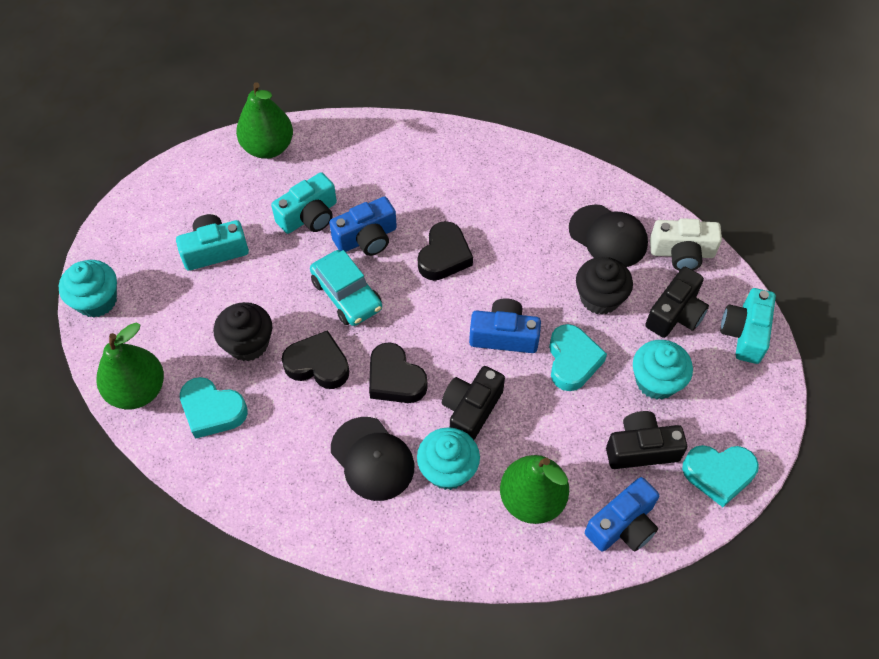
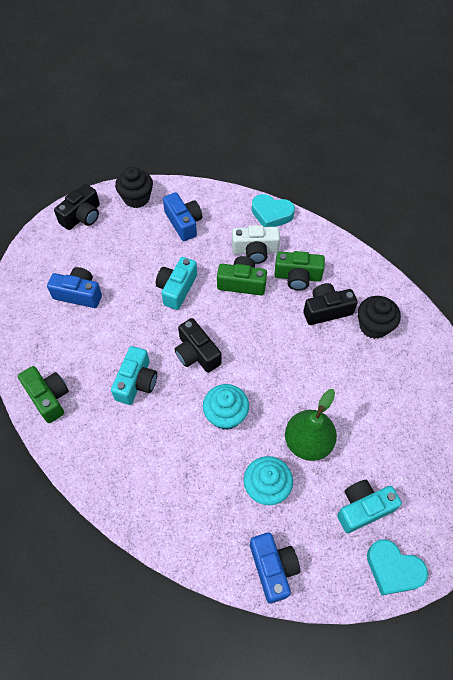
black cap: 2 -> 0
black heart: 3 -> 0
green camera: 0 -> 3
green pear: 3 -> 1
turquoise car: 1 -> 0
turquoise cupcake: 3 -> 2
turquoise heart: 3 -> 2

